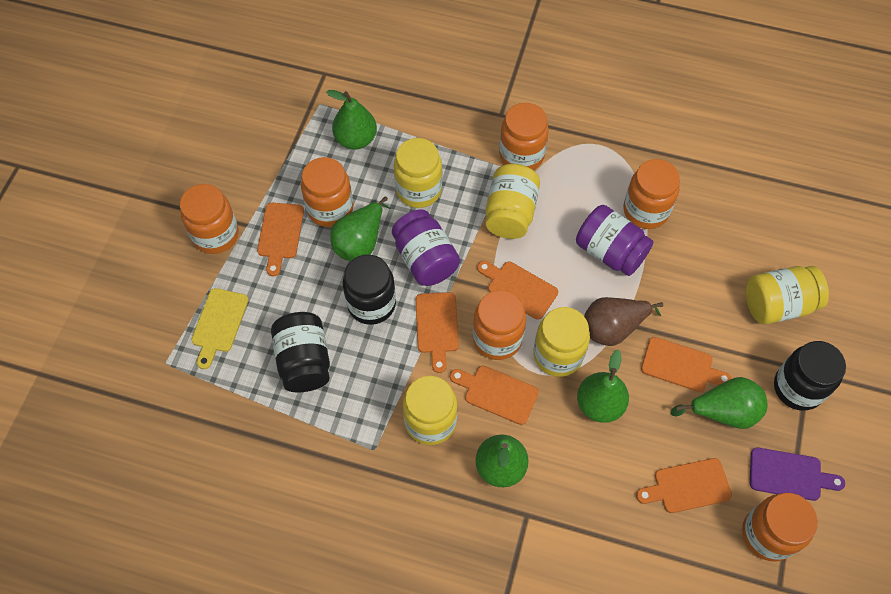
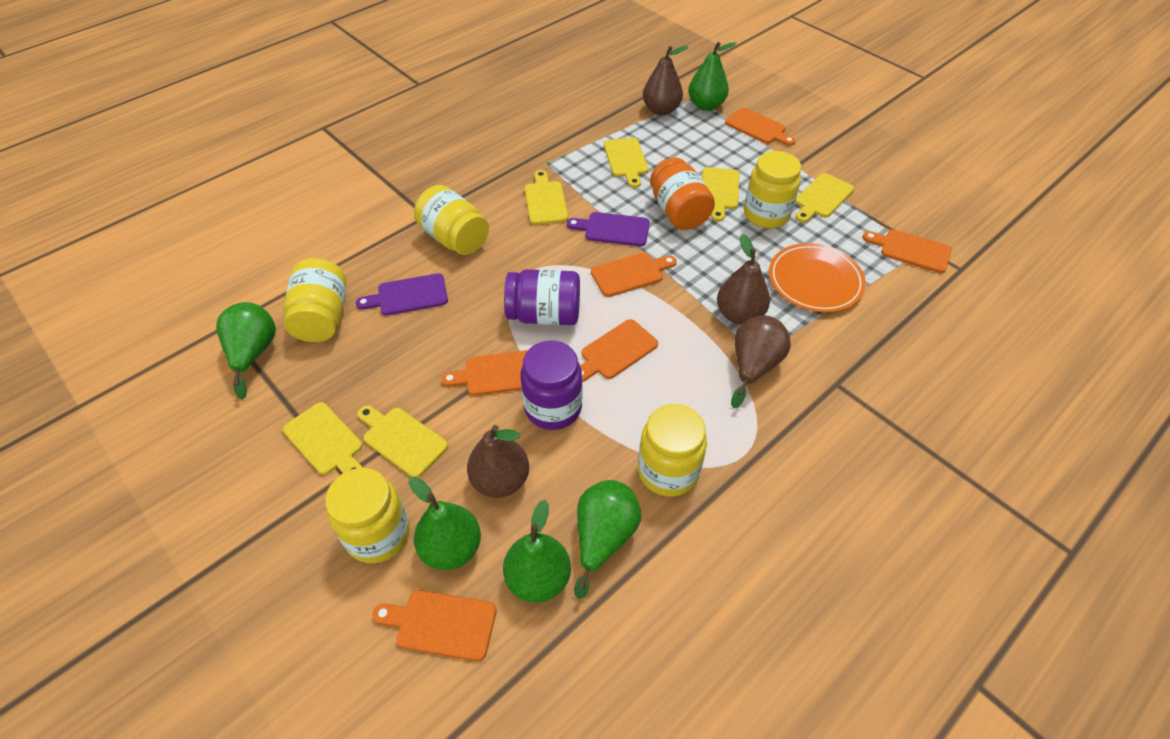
black jar: 3 -> 0
brown pear: 1 -> 4
orange jar: 6 -> 1
orange plate: 0 -> 1
purple cutting board: 1 -> 2
yellow cutting board: 1 -> 6

